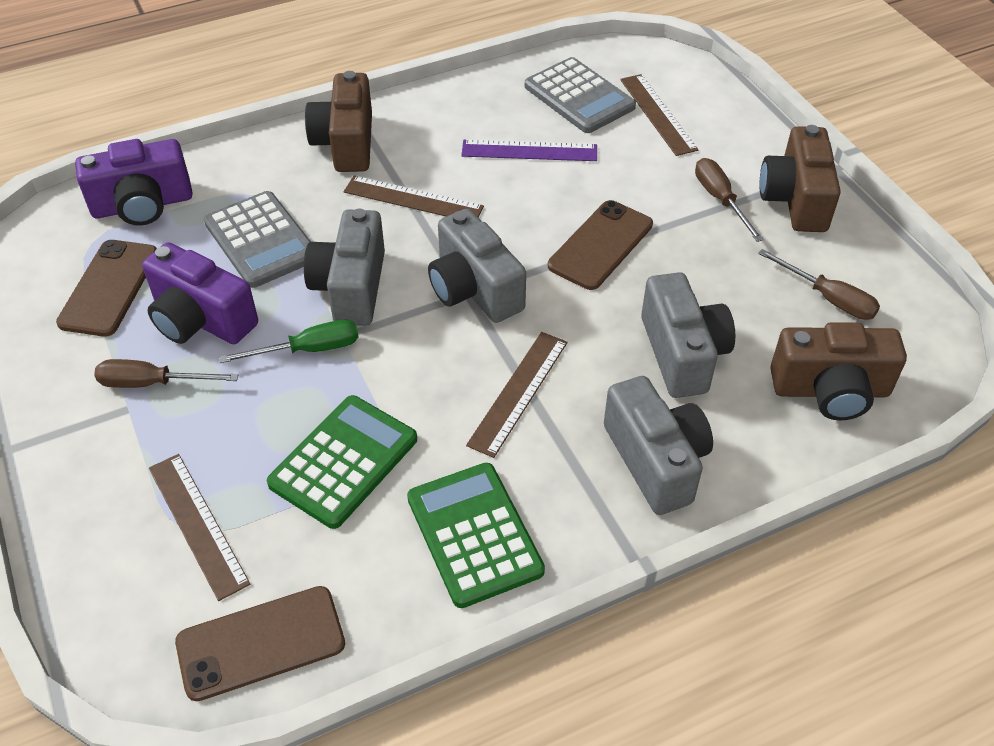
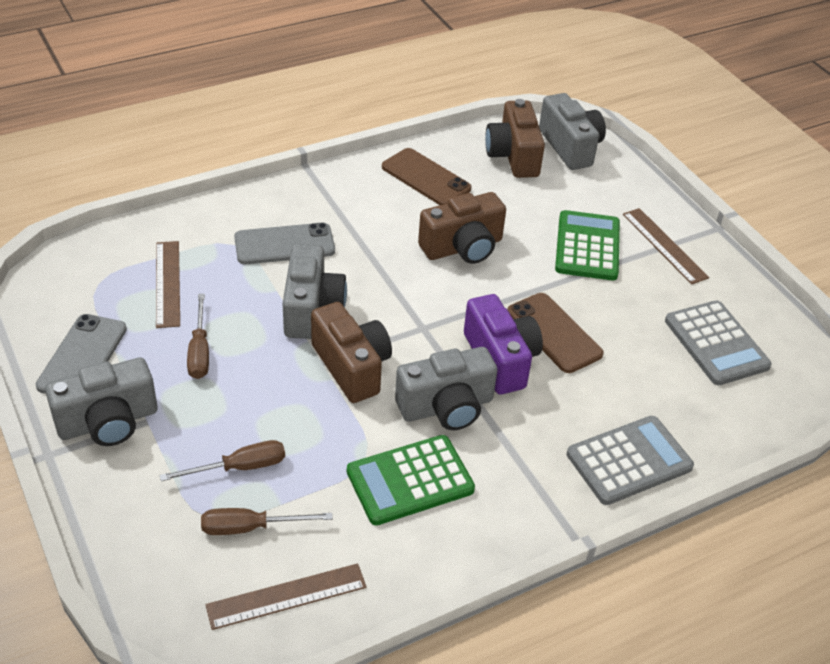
brown phone: 3 -> 2
brown ruler: 4 -> 3
green screwdriver: 1 -> 0
grey phone: 0 -> 2
purple camera: 2 -> 1
purple ruler: 1 -> 0

